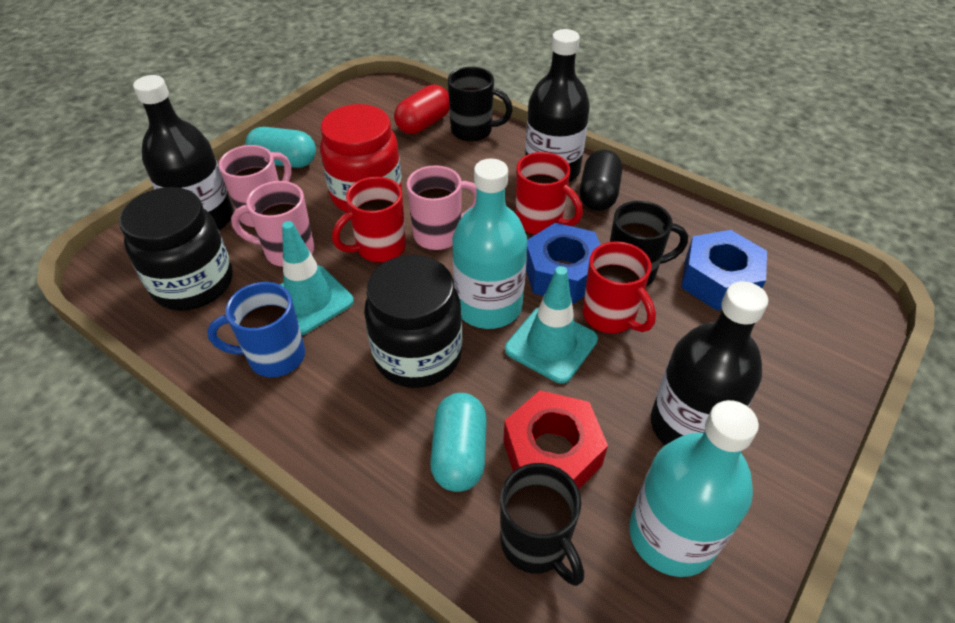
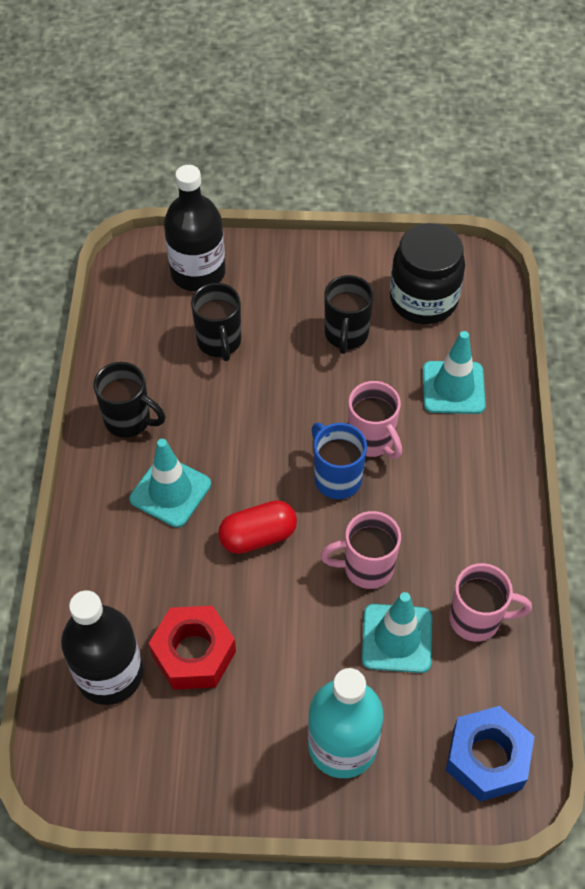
black bottle: 3 -> 2
black capsule: 1 -> 0
black jar: 2 -> 1
blue nut: 2 -> 1
red jar: 1 -> 0
red mug: 3 -> 0
turquoise bottle: 2 -> 1
turquoise capsule: 2 -> 0
turquoise traffic cone: 2 -> 3

